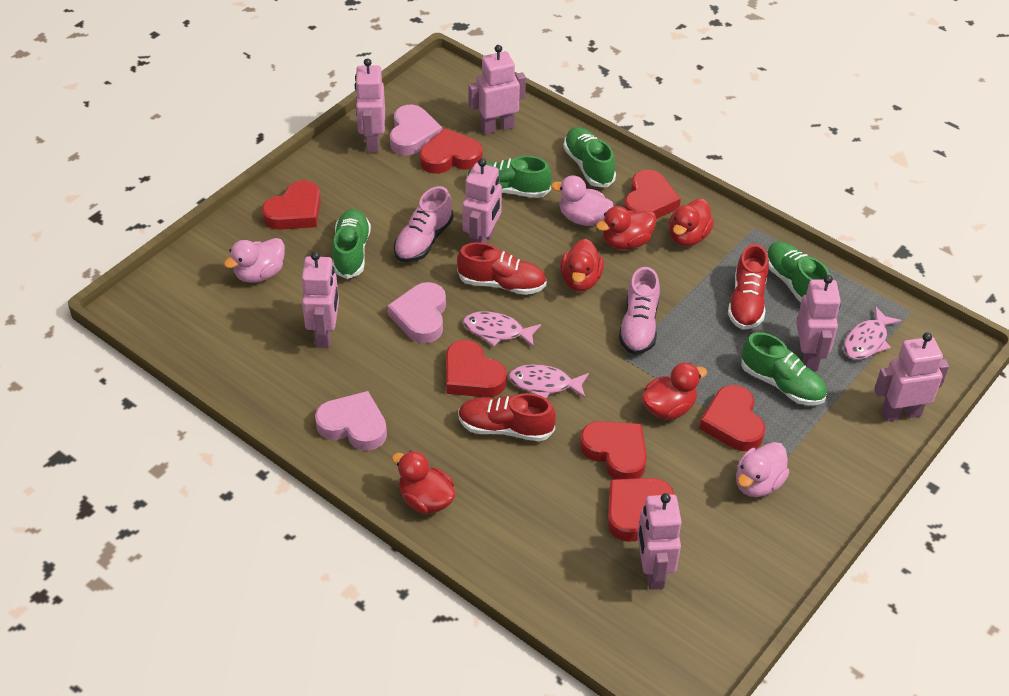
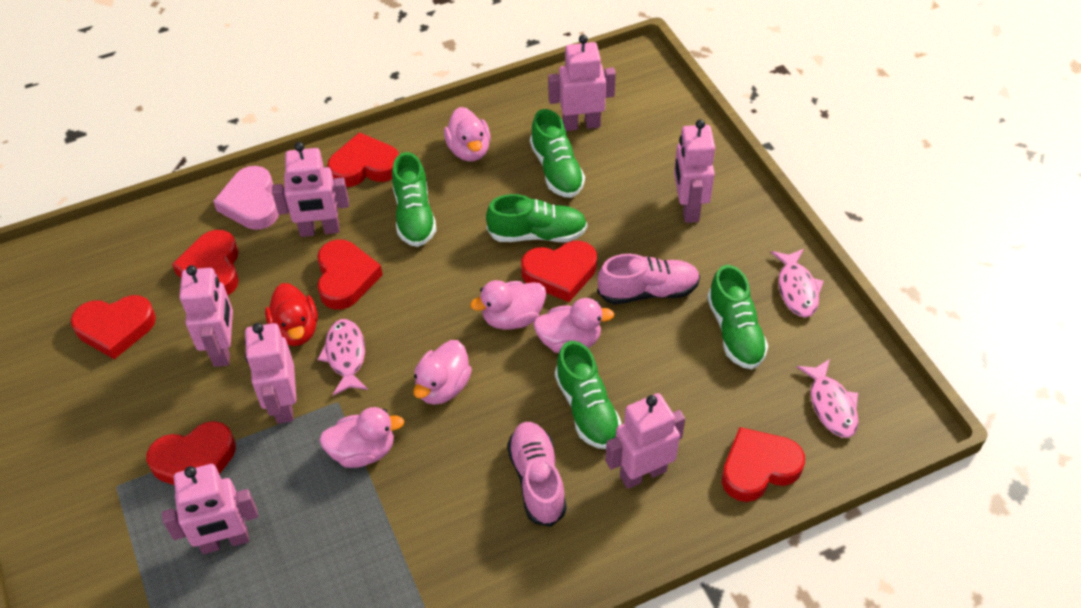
pink duck: 3 -> 5
pink heart: 3 -> 1
red duck: 5 -> 1
red shoe: 3 -> 0

